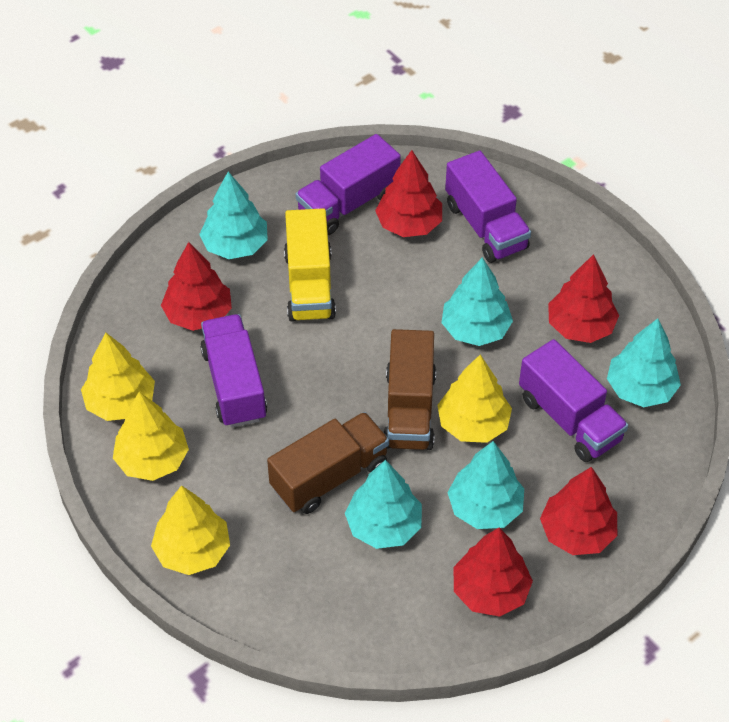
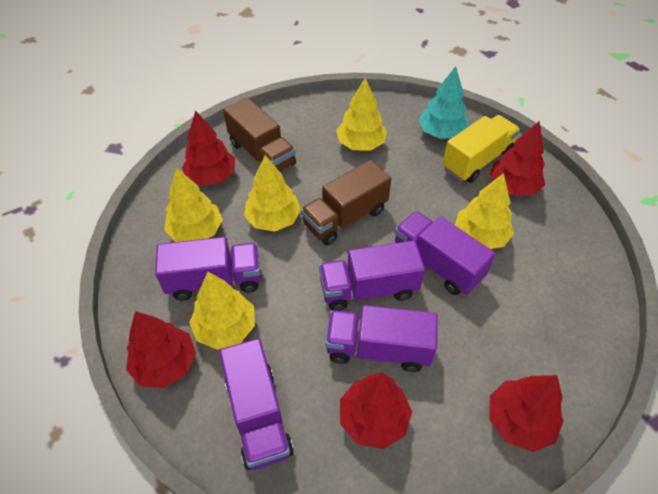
purple truck: 4 -> 5
turquoise tree: 5 -> 1
yellow tree: 4 -> 5

